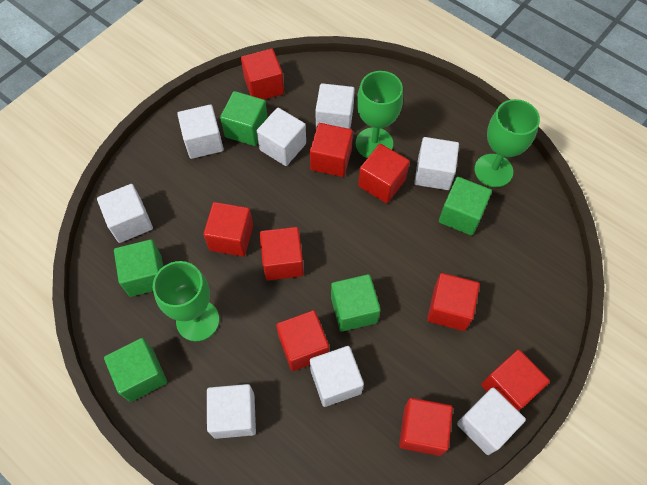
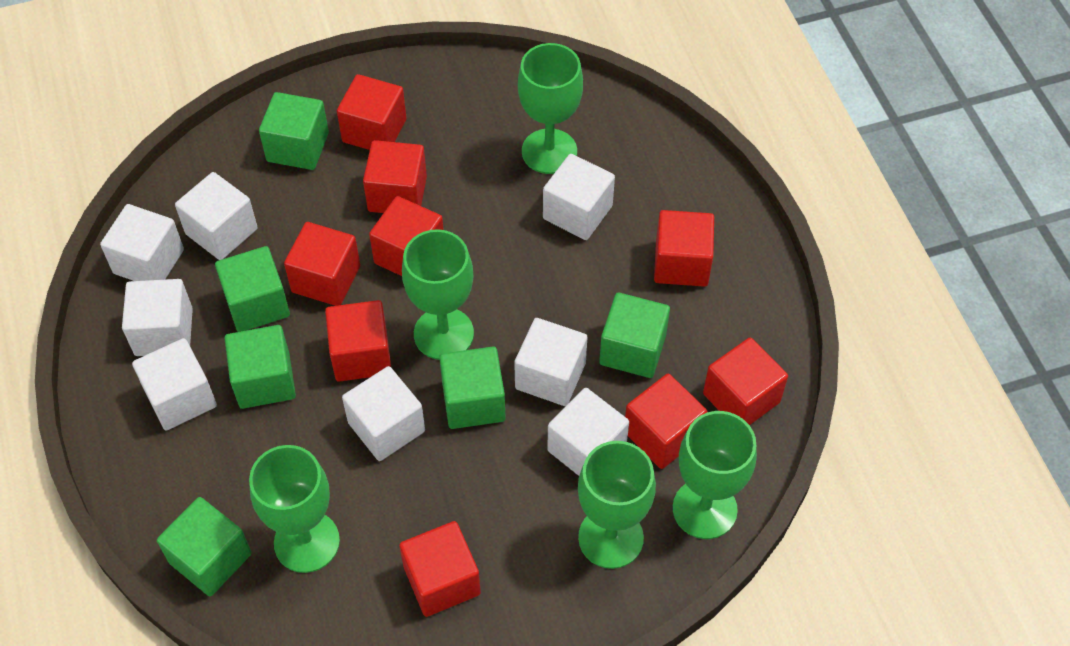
green cube: 5 -> 6
green goblet: 3 -> 5

